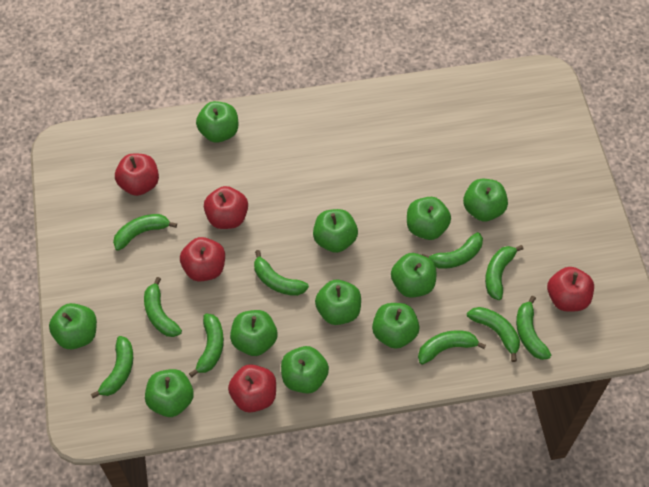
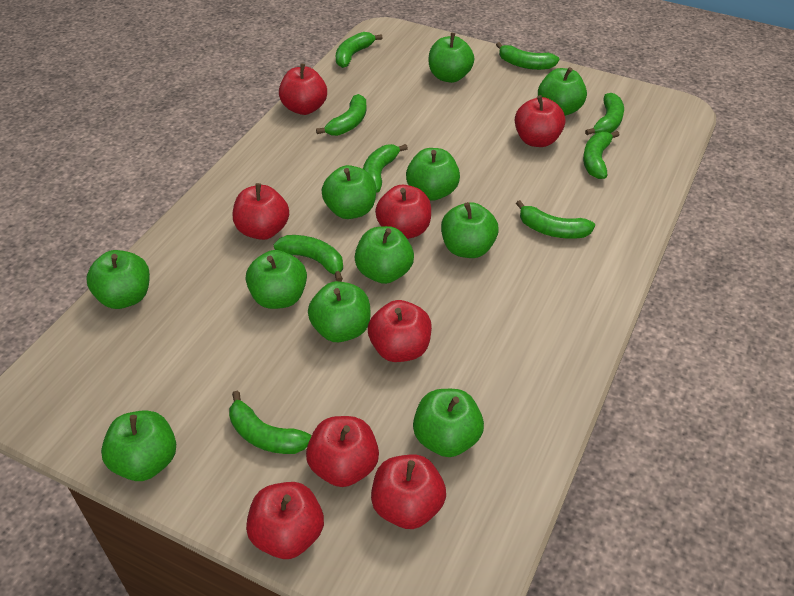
green banana: 10 -> 9
red apple: 5 -> 8

